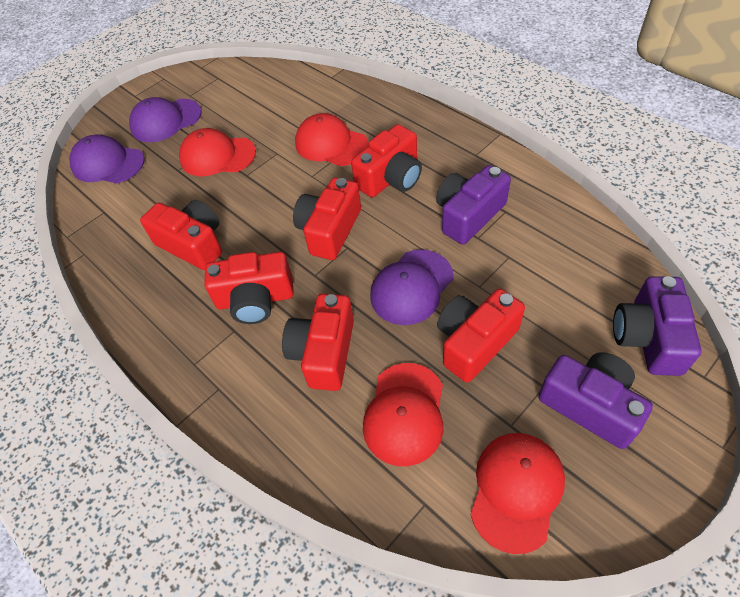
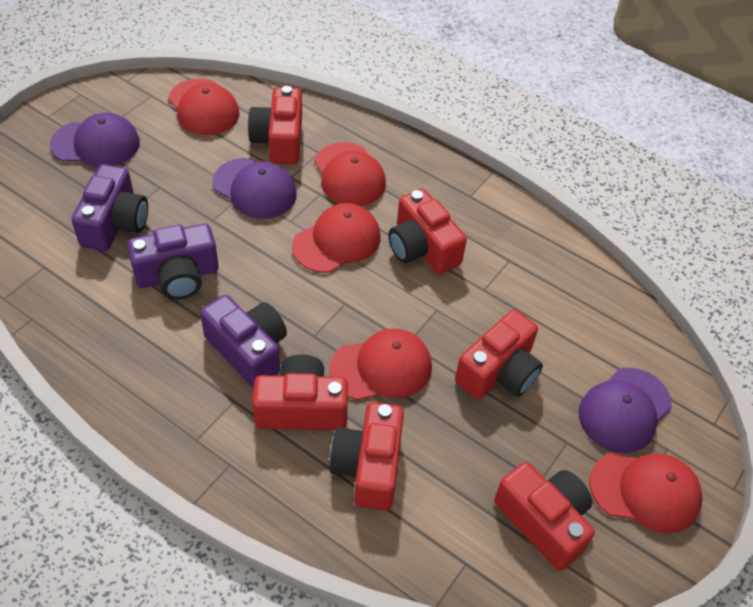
red cap: 4 -> 5

